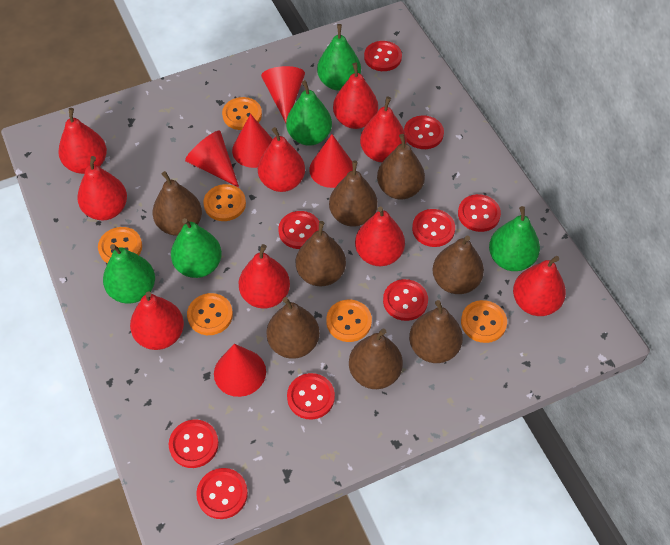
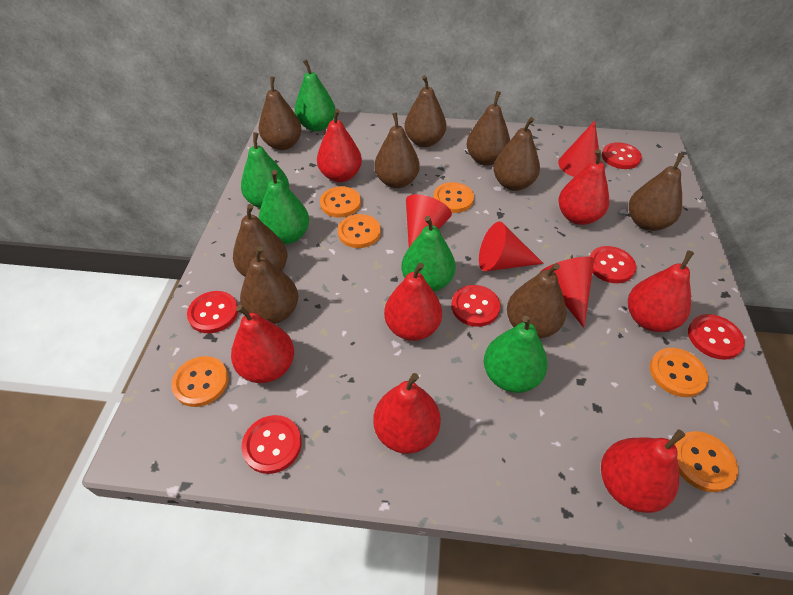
brown pear: 8 -> 9
red button: 9 -> 6
red cone: 5 -> 4
red pear: 9 -> 7

